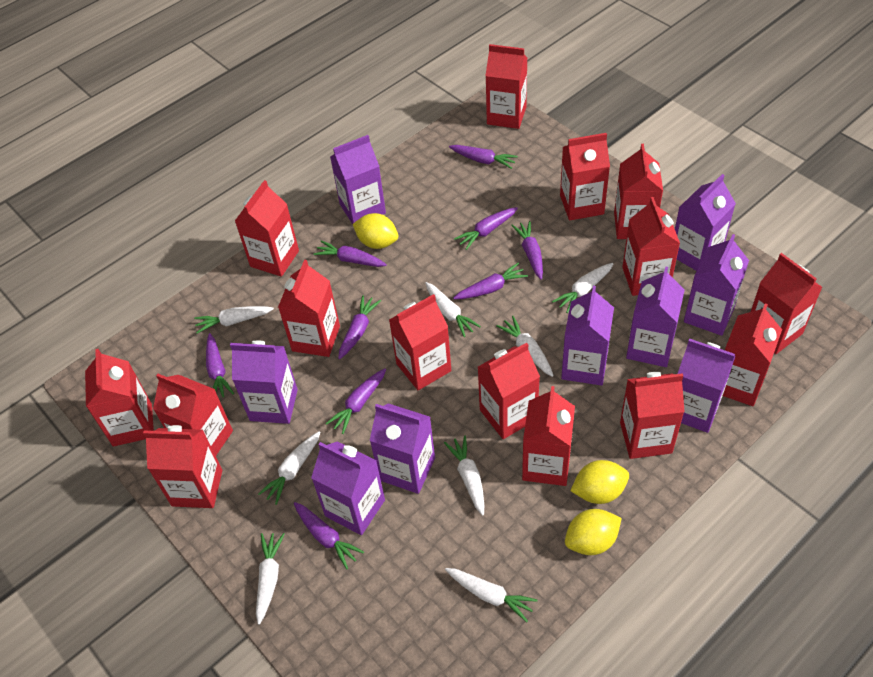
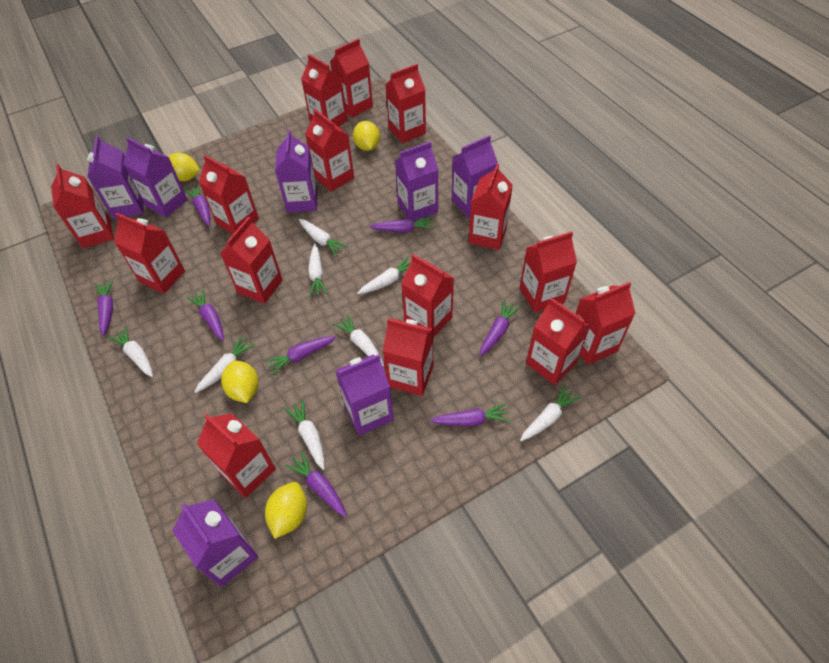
purple carrot: 9 -> 8
purple carton: 9 -> 7
yellow lemon: 3 -> 4

